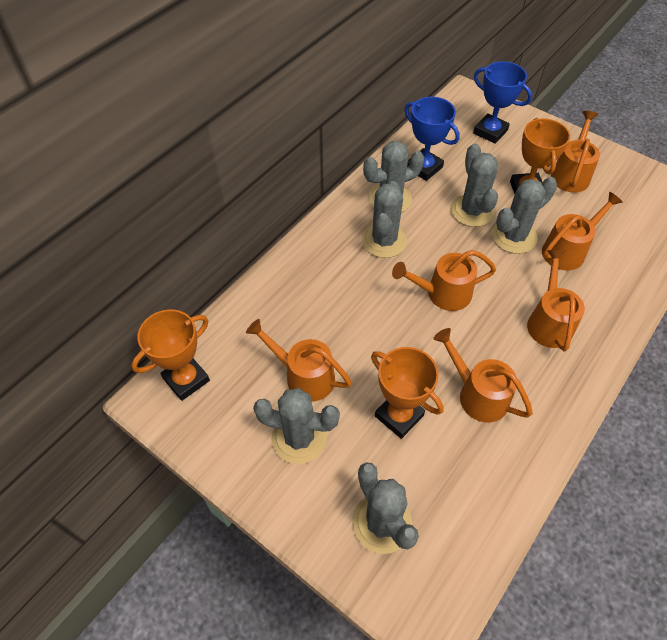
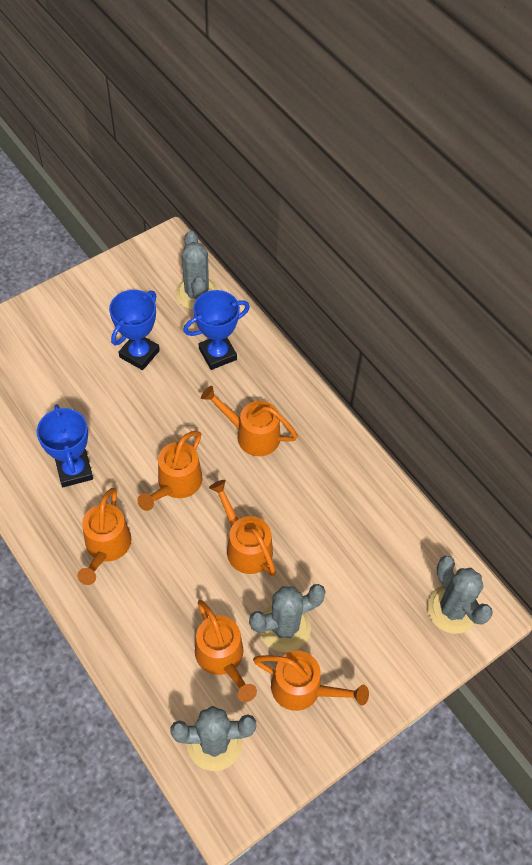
blue trophy: 2 -> 3
grey cactus: 6 -> 4
orange trophy: 3 -> 0

